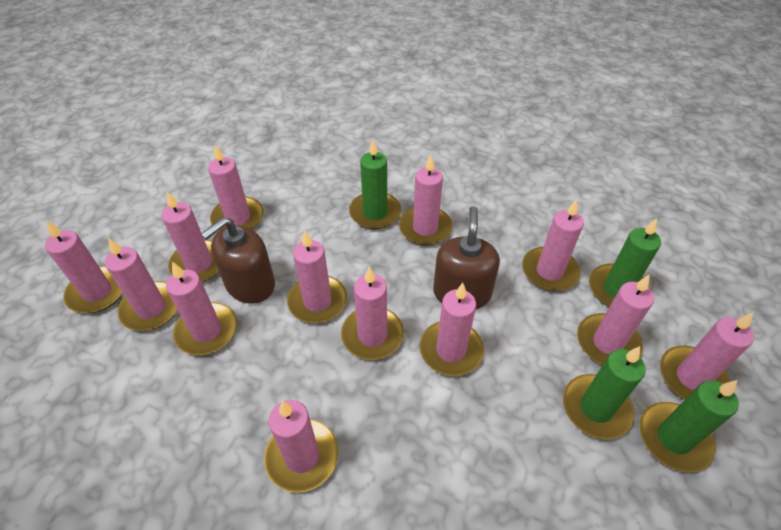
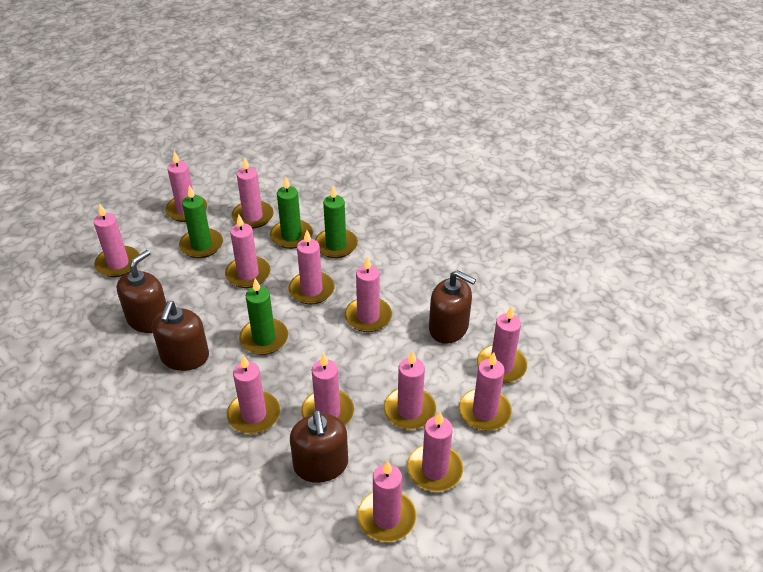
brown soap dispenser: 2 -> 4

